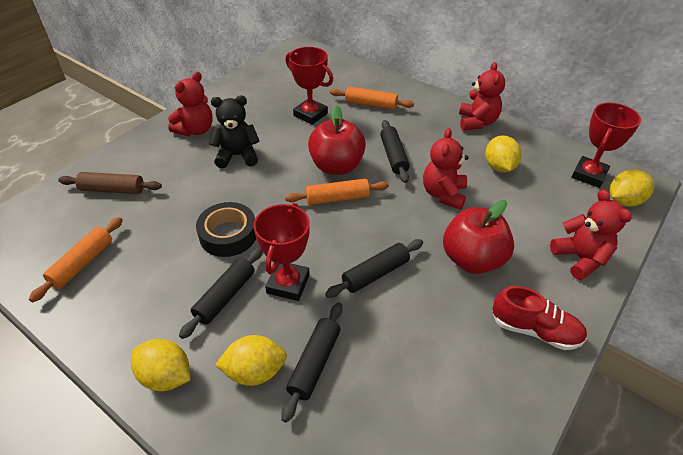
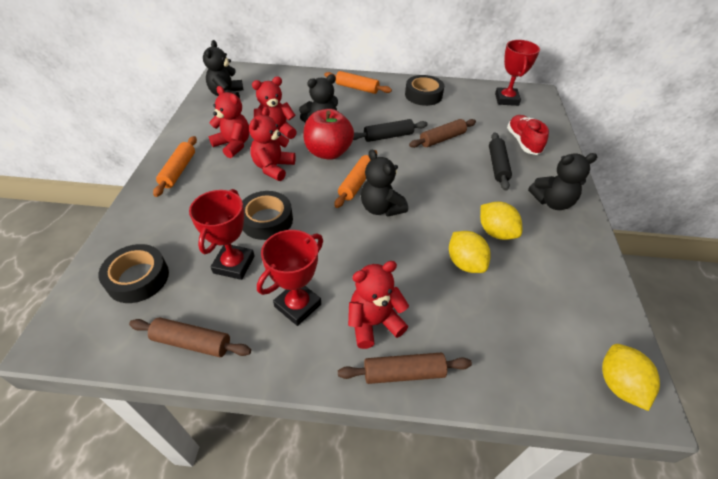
black rolling pin: 4 -> 2
black tape: 1 -> 3
black teddy bear: 1 -> 4
brown rolling pin: 1 -> 3
red apple: 2 -> 1
yellow lemon: 4 -> 3

